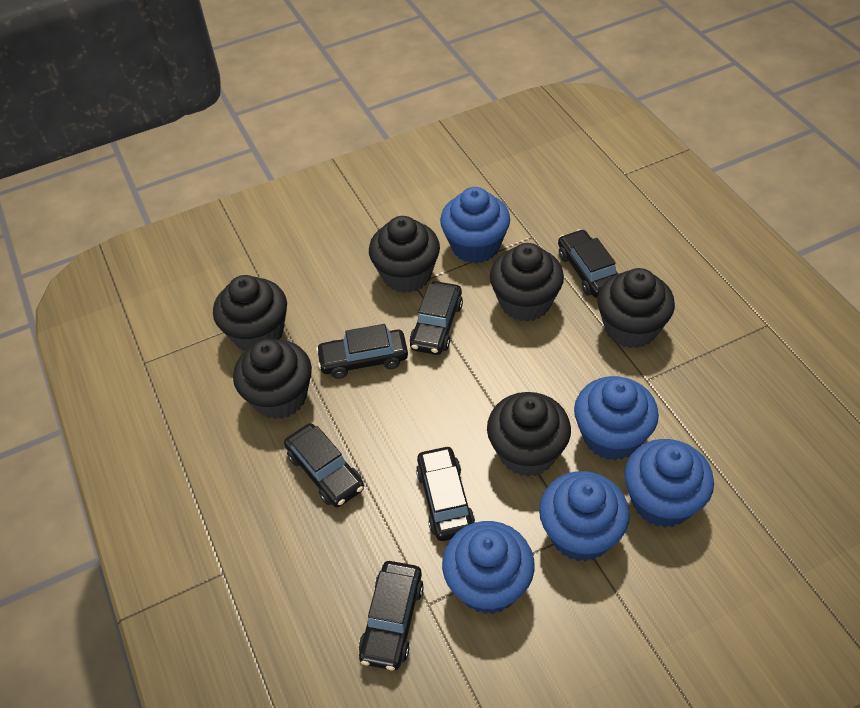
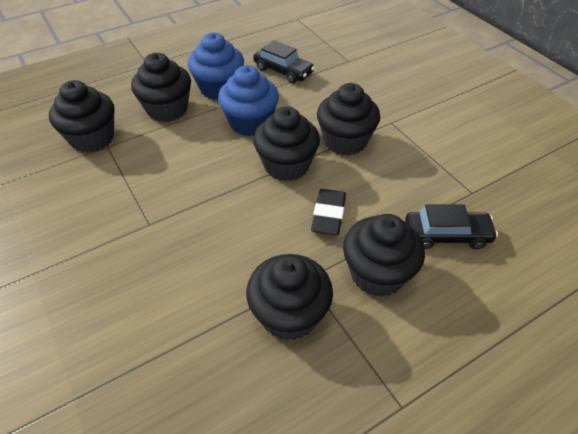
black car: 6 -> 2
black eraser: 0 -> 1
blue cupcake: 5 -> 2

